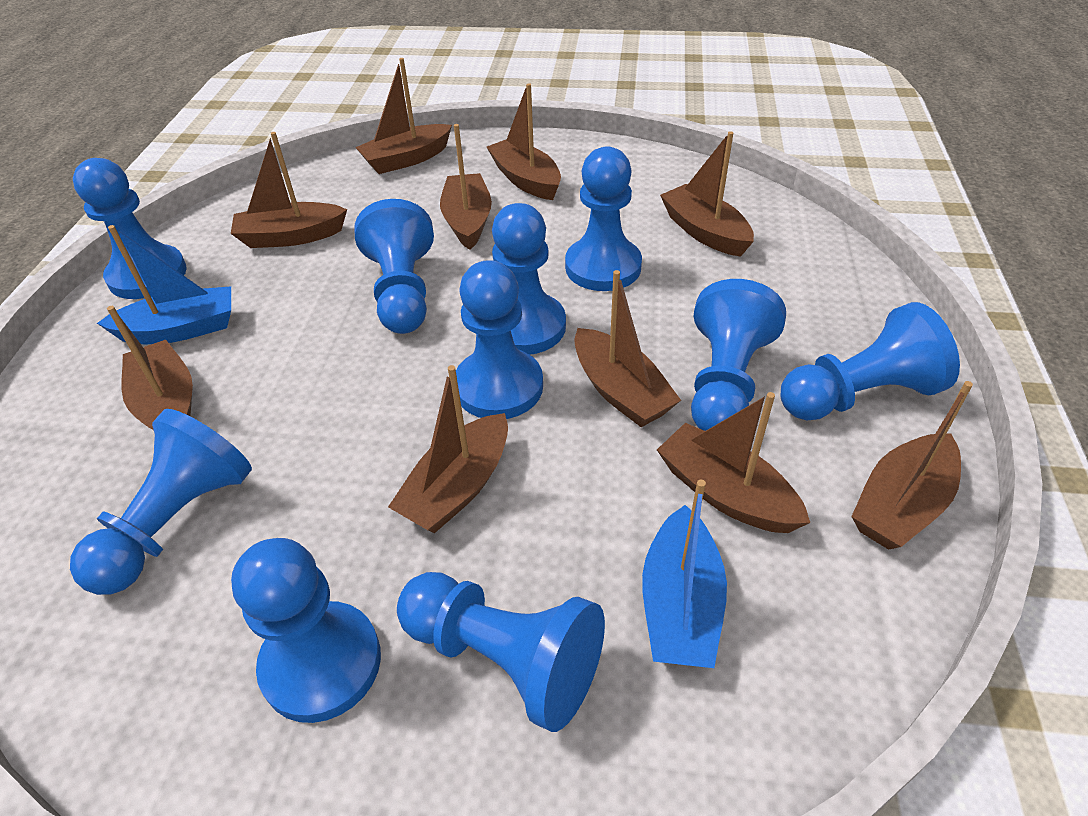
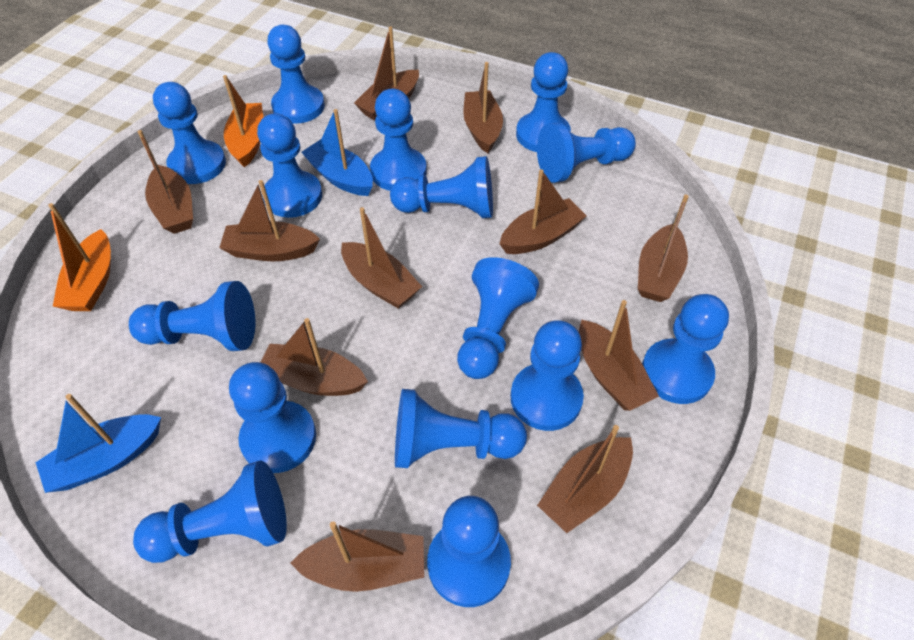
blue pawn: 10 -> 15
brown boat: 10 -> 11
orange boat: 0 -> 2

